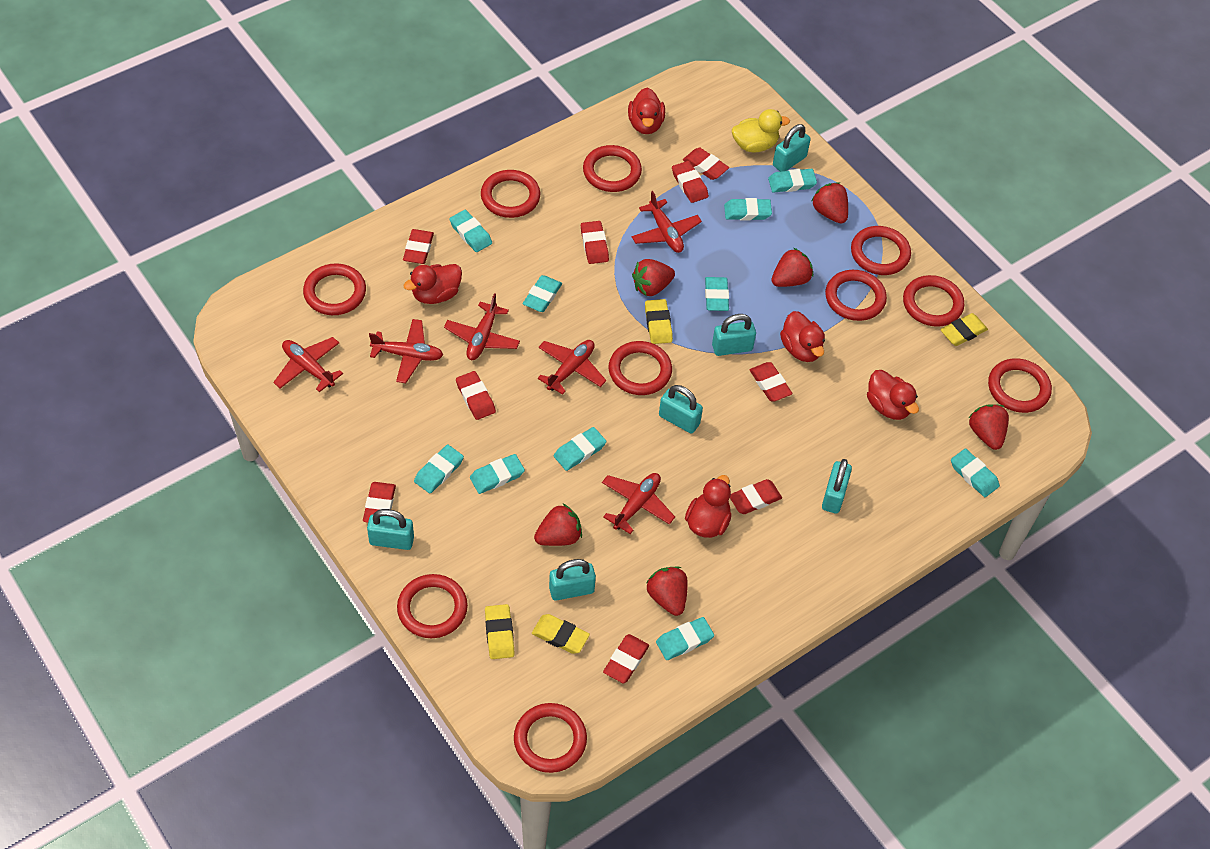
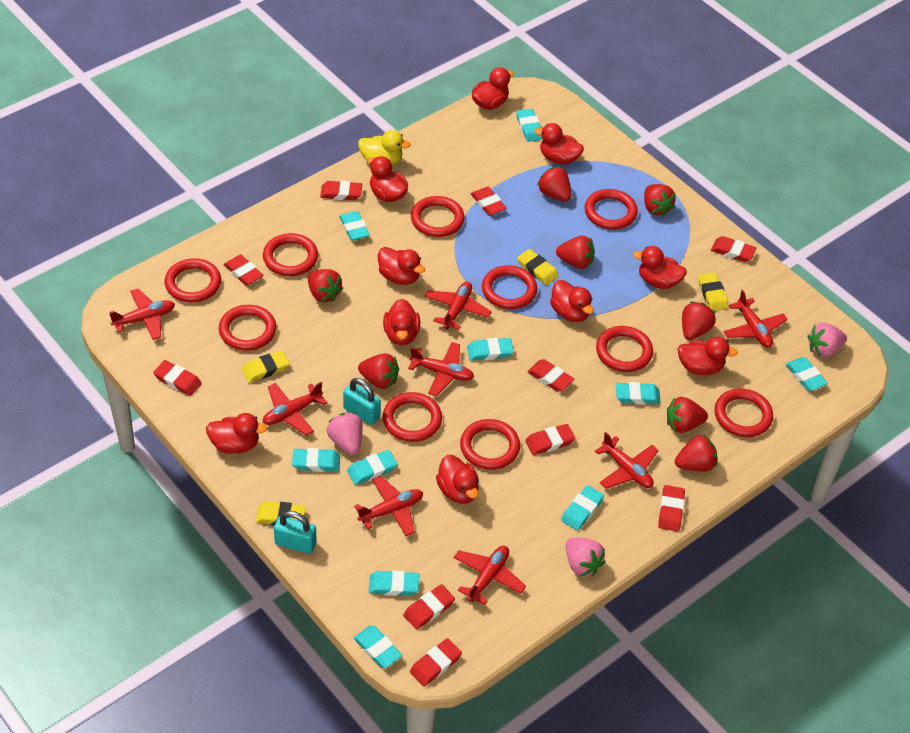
pink strawberry: 0 -> 3
red duck: 5 -> 10
red eraser: 9 -> 10
red plane: 6 -> 8
red strawberry: 6 -> 8
turquoise padlock: 6 -> 2

